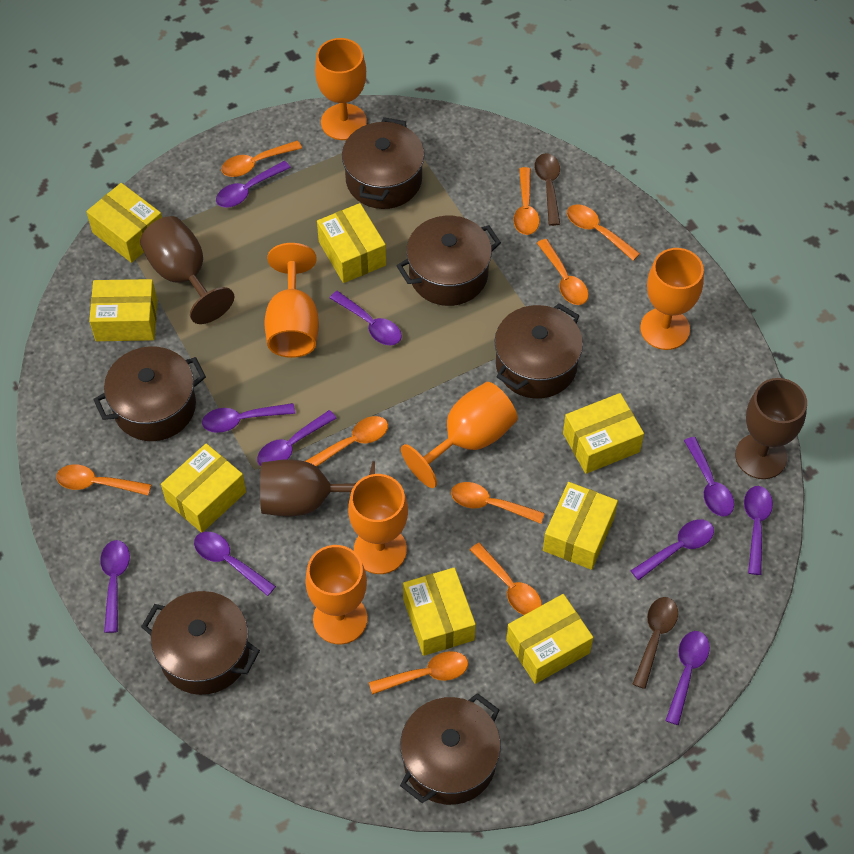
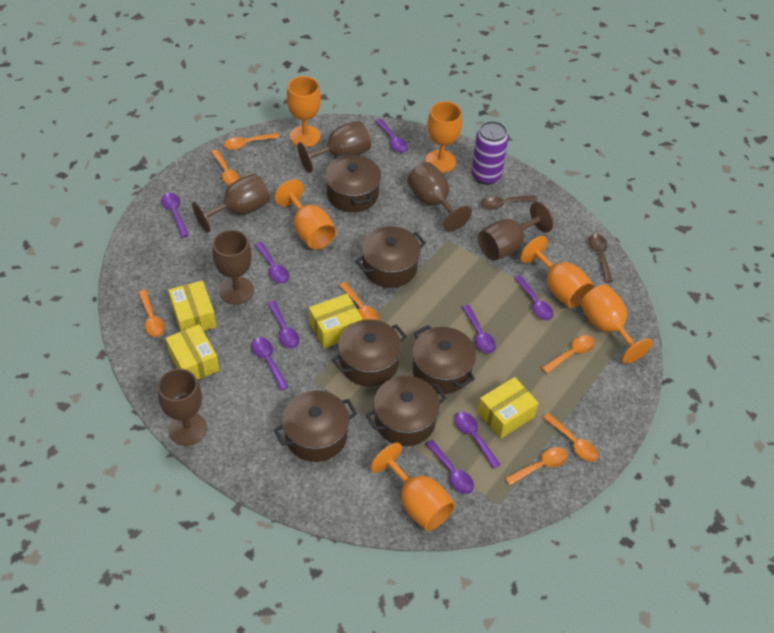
brown goblet: 3 -> 6
orange spoon: 9 -> 7
purple can: 0 -> 1
purple spoon: 10 -> 9
yellow box: 8 -> 4

